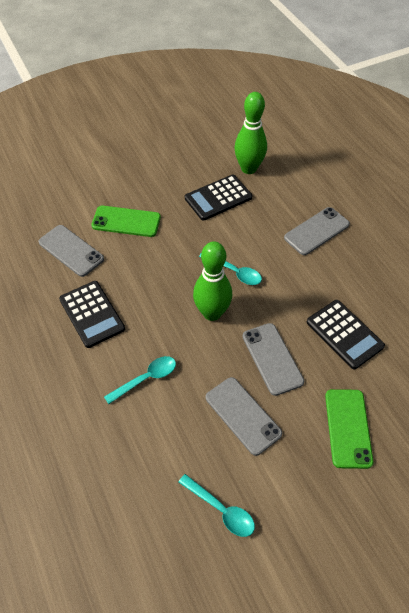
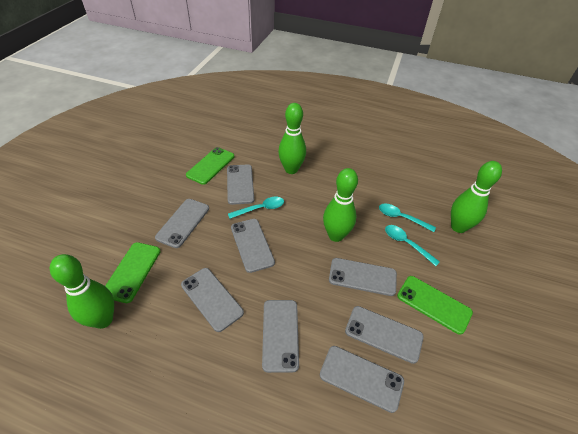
black calculator: 3 -> 0
green bowling pin: 2 -> 4
green phone: 2 -> 3
grey phone: 4 -> 8

